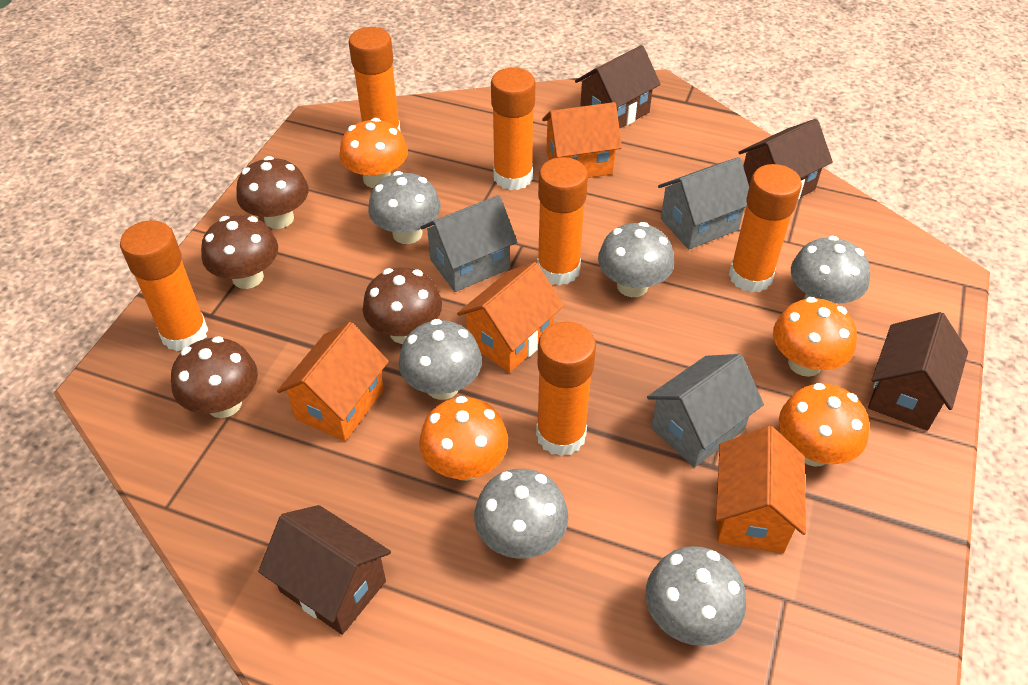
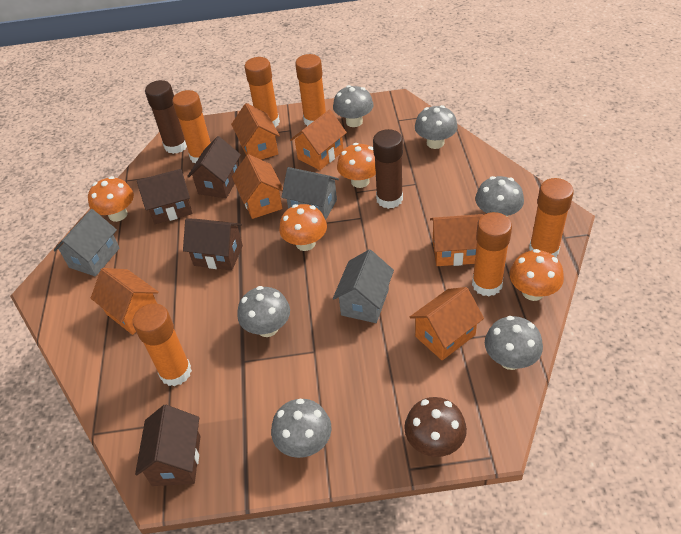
brown glue stick: 0 -> 2
brown mushroom: 4 -> 1
orange house: 4 -> 6

